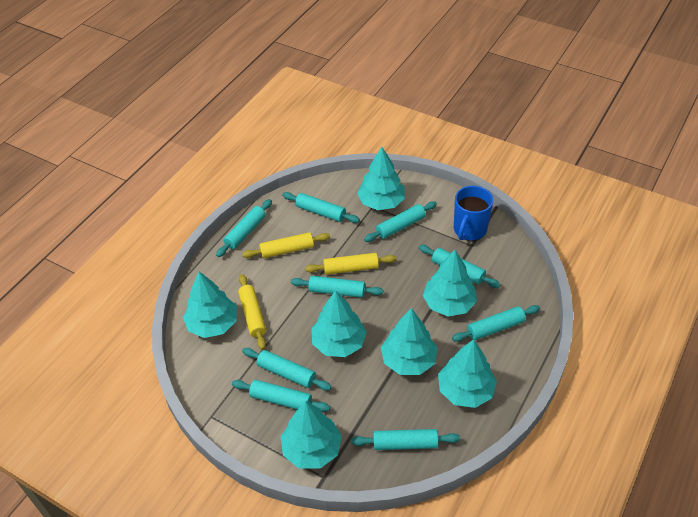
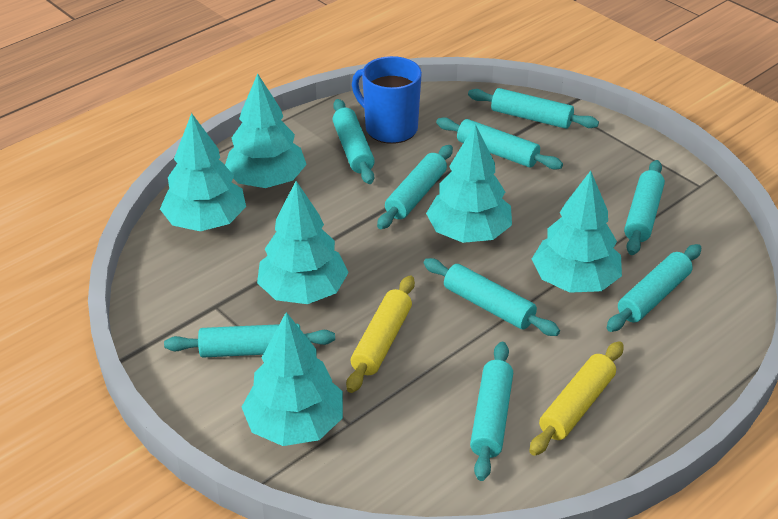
turquoise tree: 7 -> 6
yellow rolling pin: 3 -> 2

